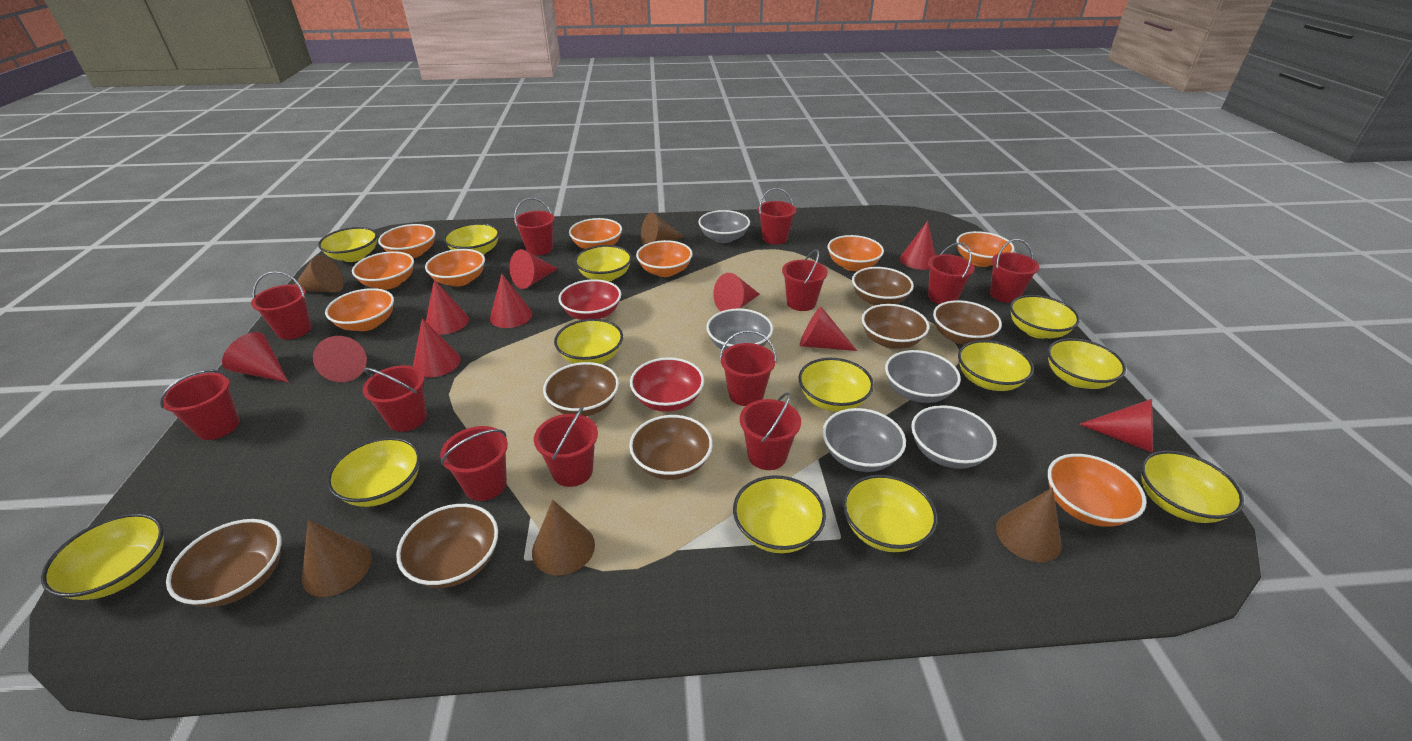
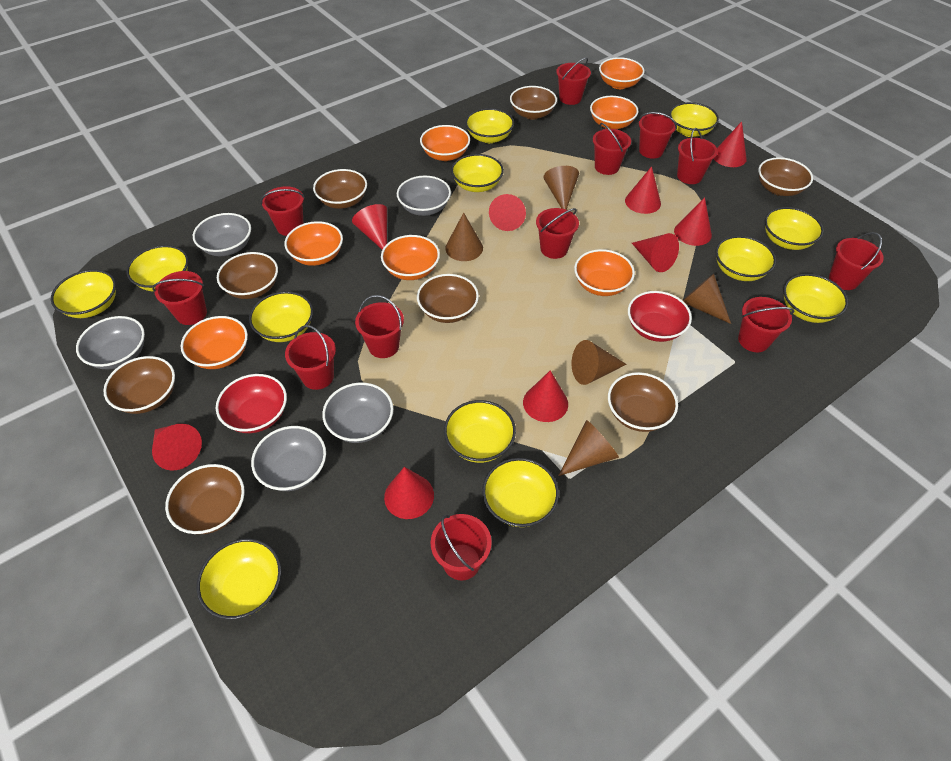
brown bowl: 7 -> 8
orange bowl: 9 -> 7
red cone: 10 -> 9
yellow bowl: 13 -> 12

